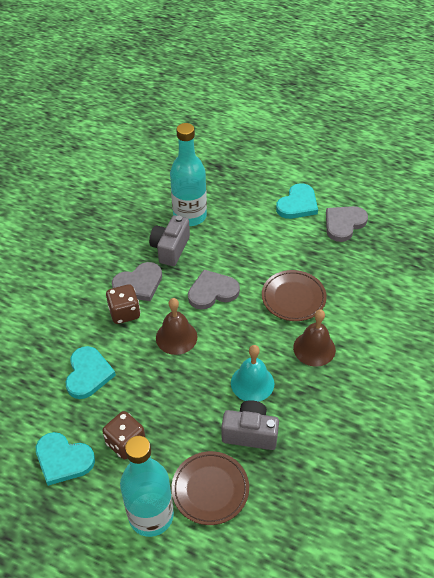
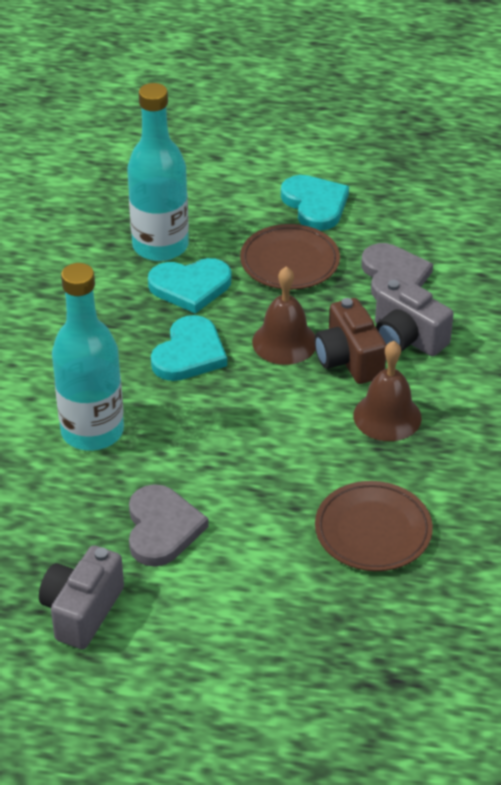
brown camera: 0 -> 1
brown dice: 2 -> 0
grey heart: 3 -> 2
turquoise bell: 1 -> 0

